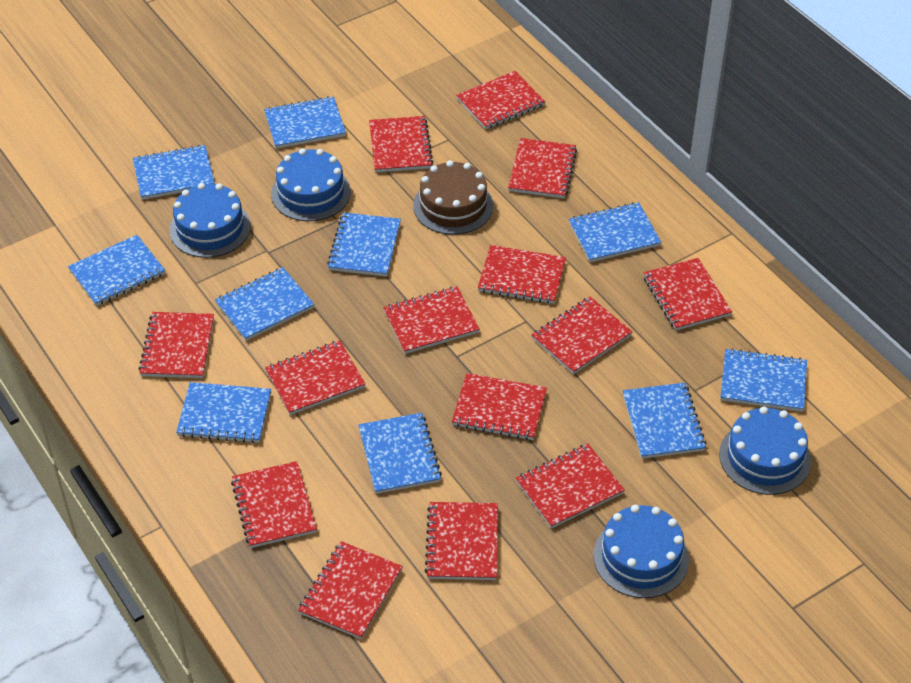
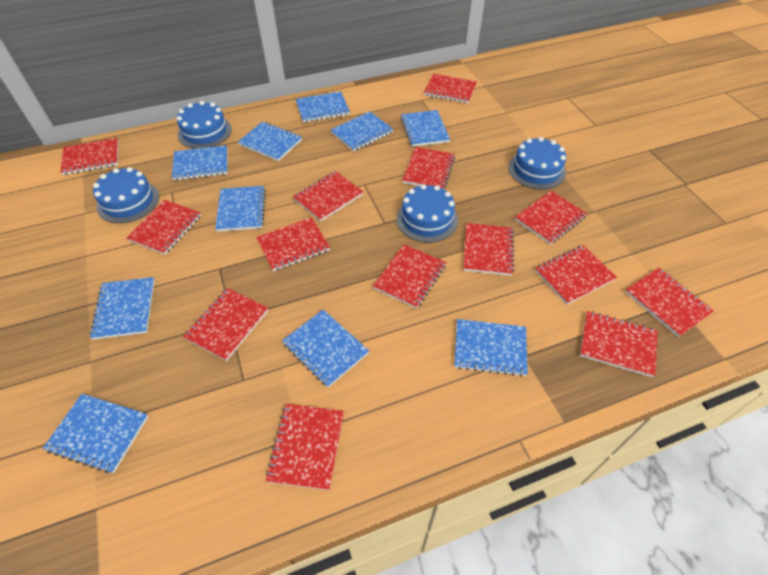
brown cake: 1 -> 0

